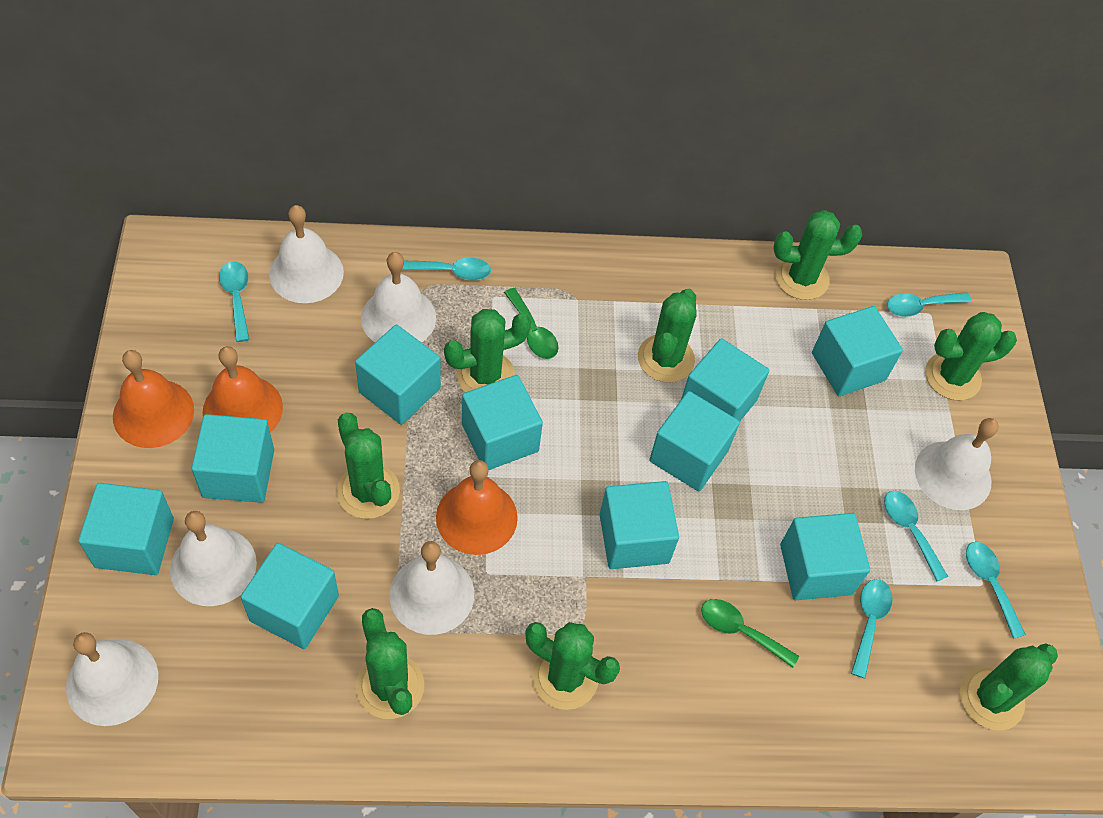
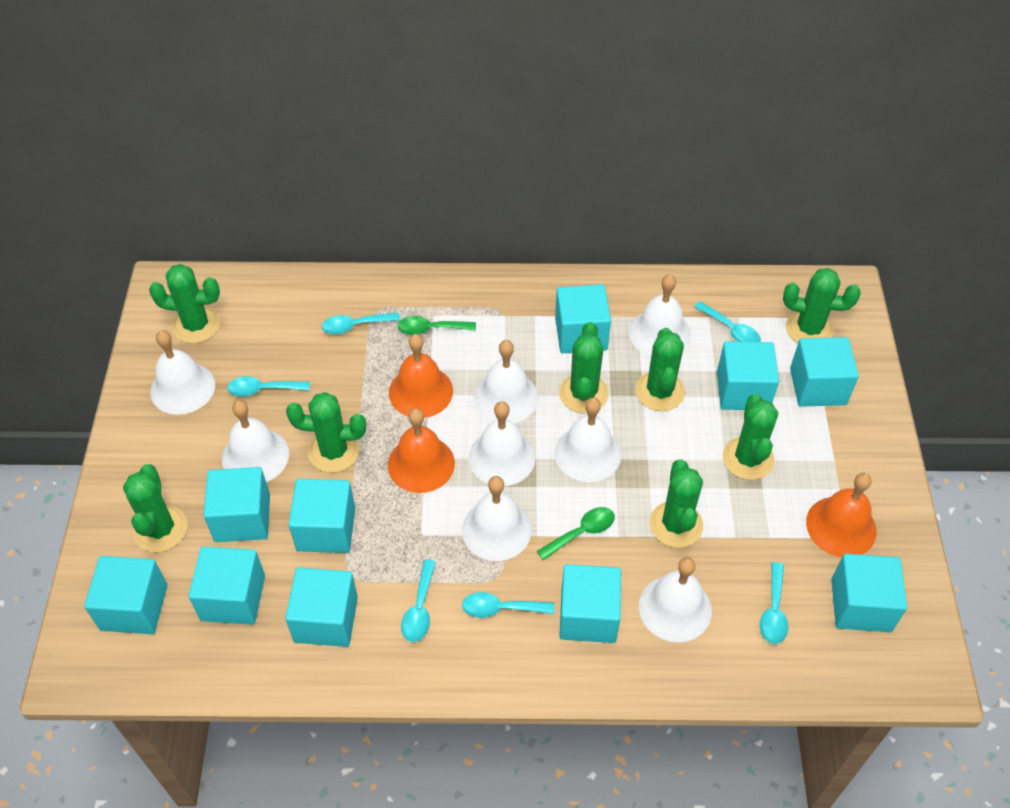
white bell: 6 -> 8

